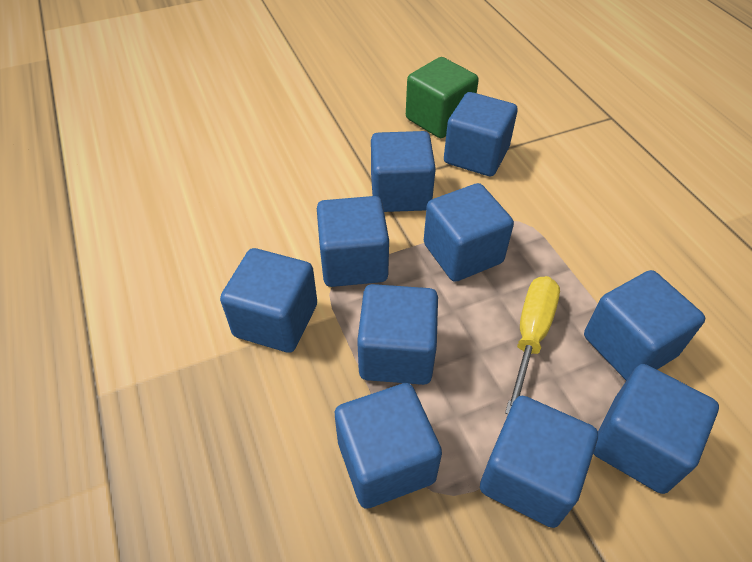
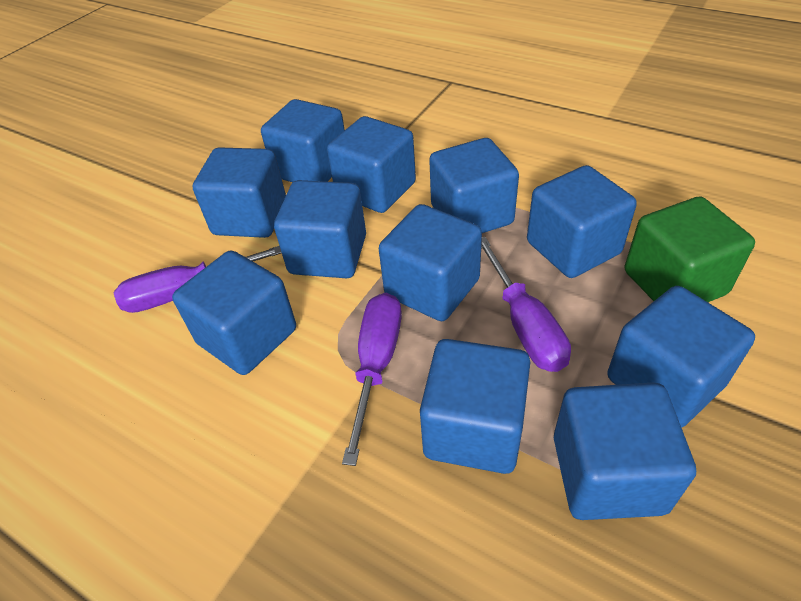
blue cube: 10 -> 11
purple screwdriver: 0 -> 3
yellow screwdriver: 1 -> 0

